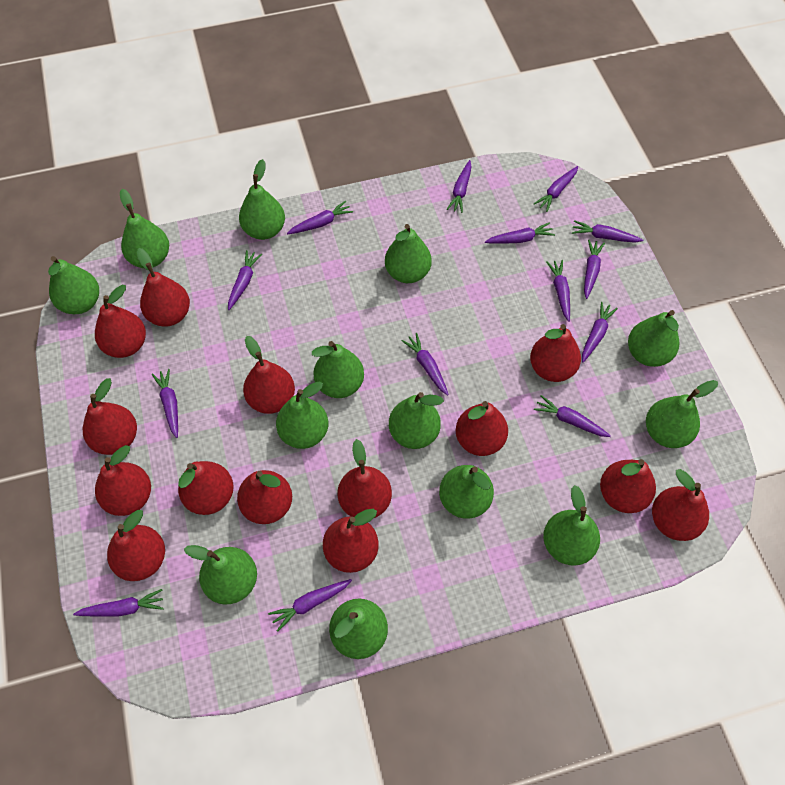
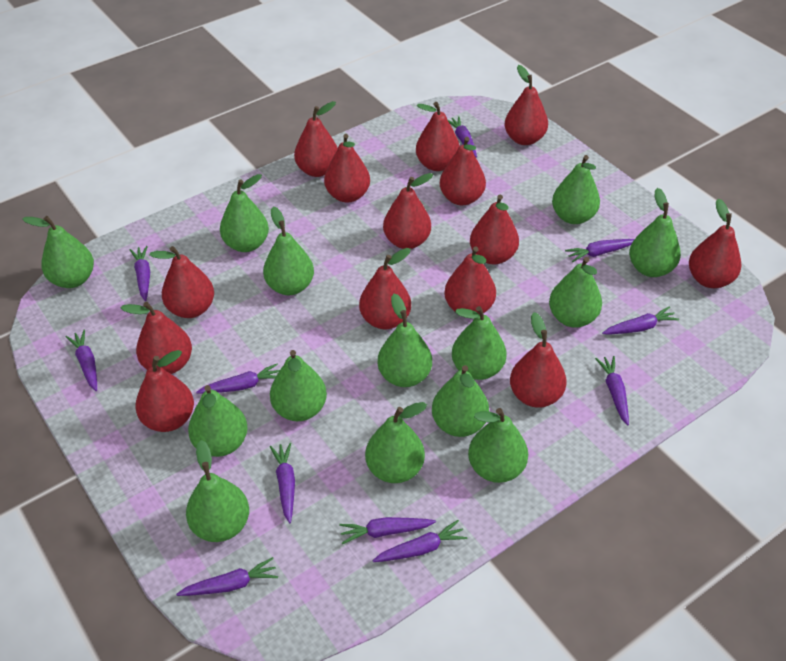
green pear: 13 -> 14
purple carrot: 14 -> 11

